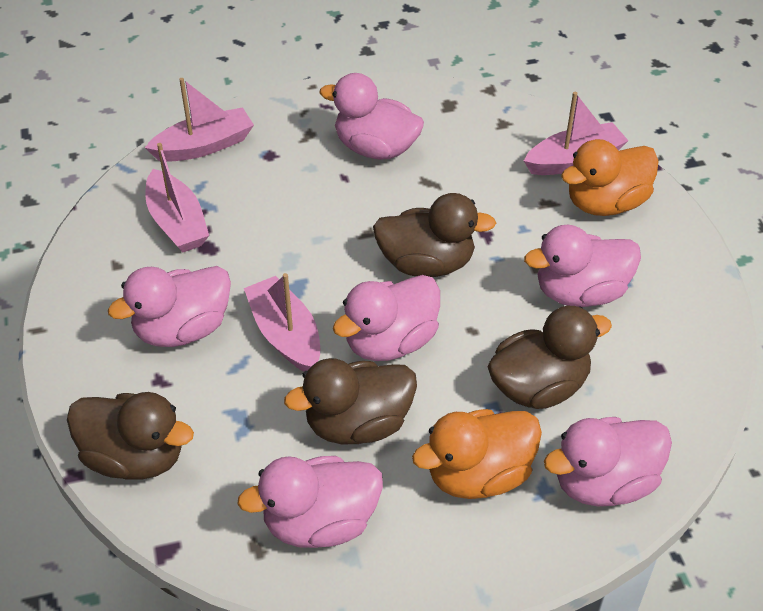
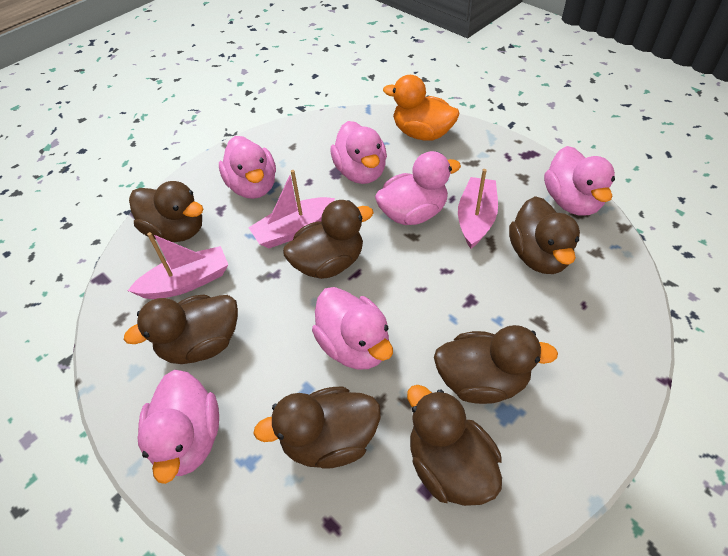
brown duck: 4 -> 7
orange duck: 2 -> 1
pink boat: 4 -> 3

